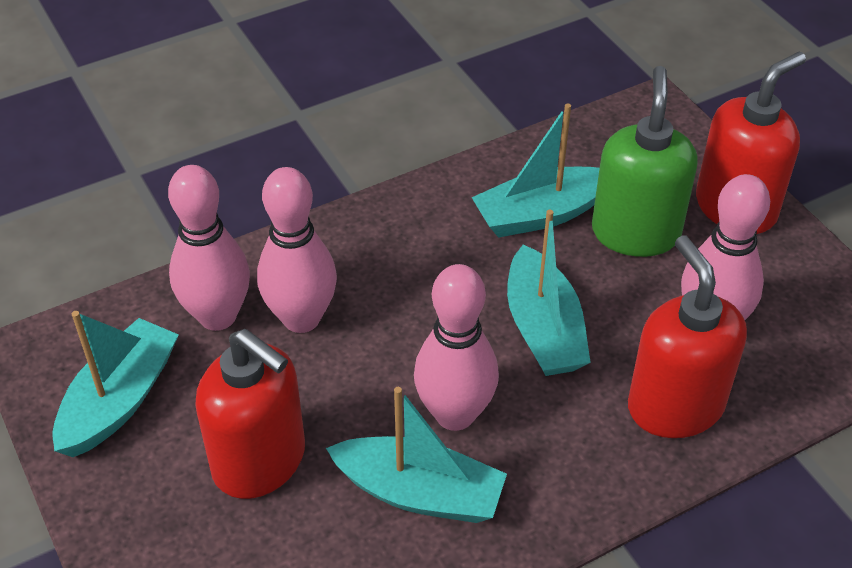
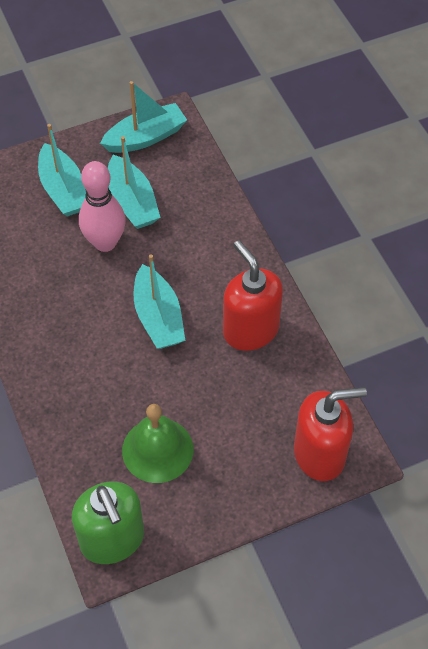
green bell: 0 -> 1
pink bowling pin: 4 -> 1
red soap dispenser: 3 -> 2

